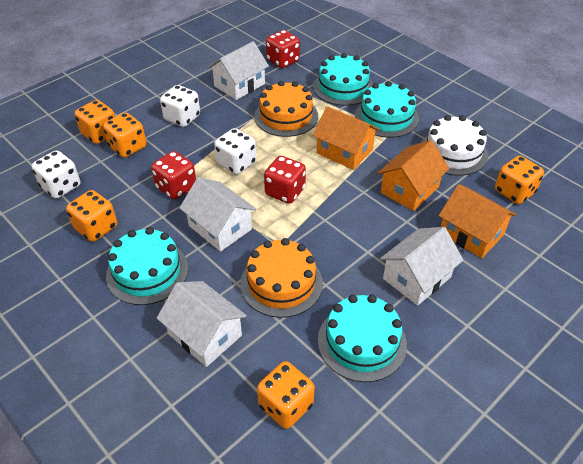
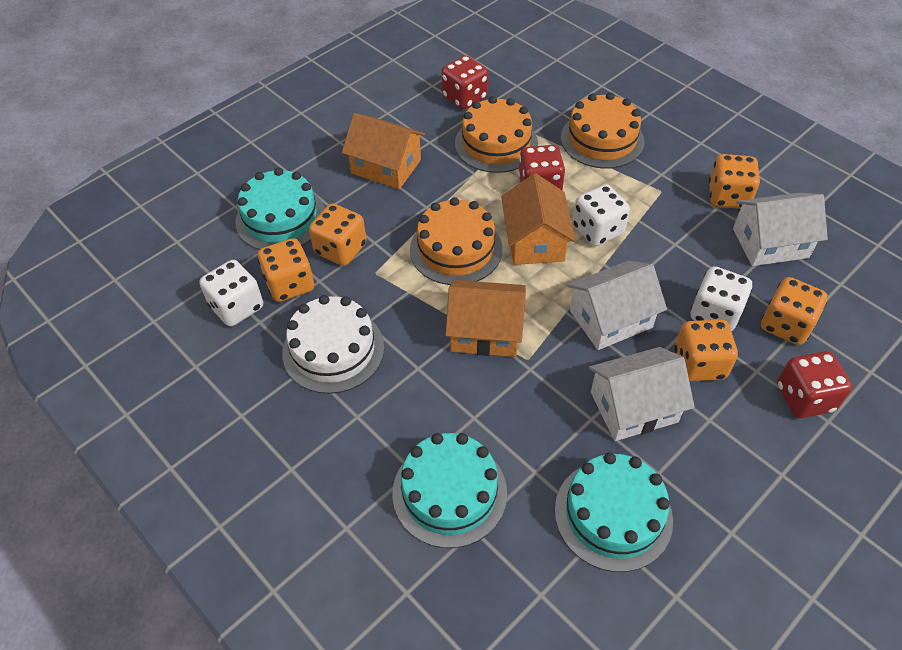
orange cake: 2 -> 3
turquoise cake: 4 -> 3
white house: 4 -> 3

